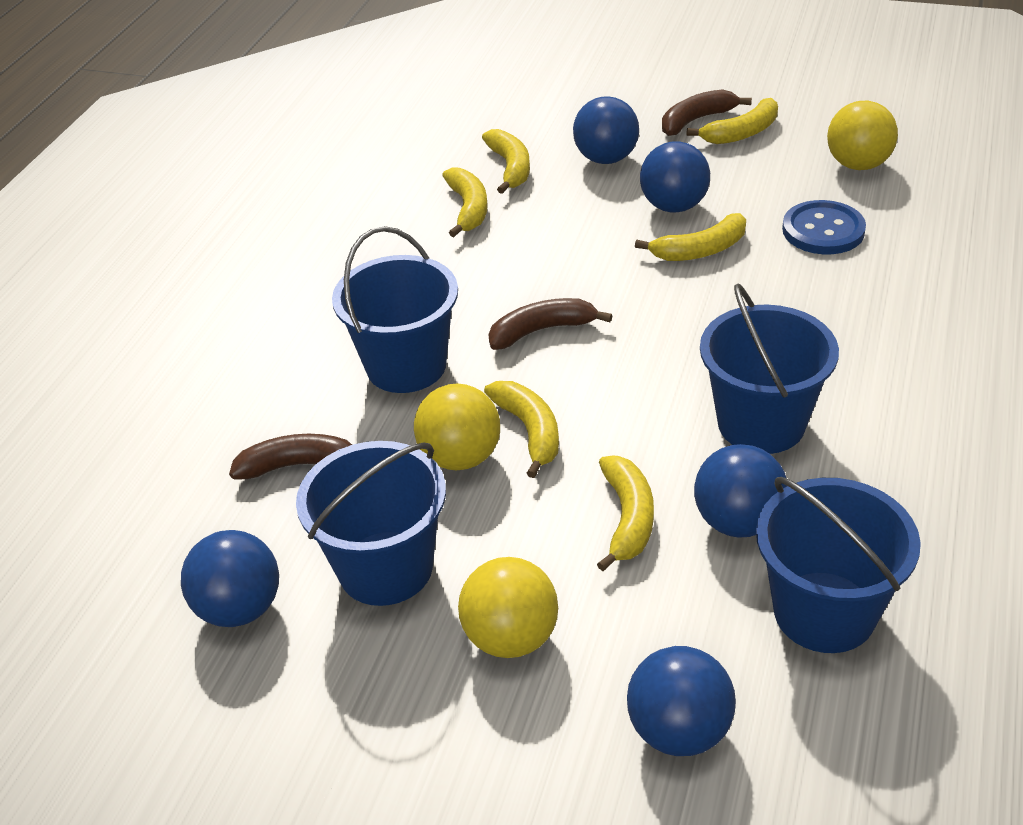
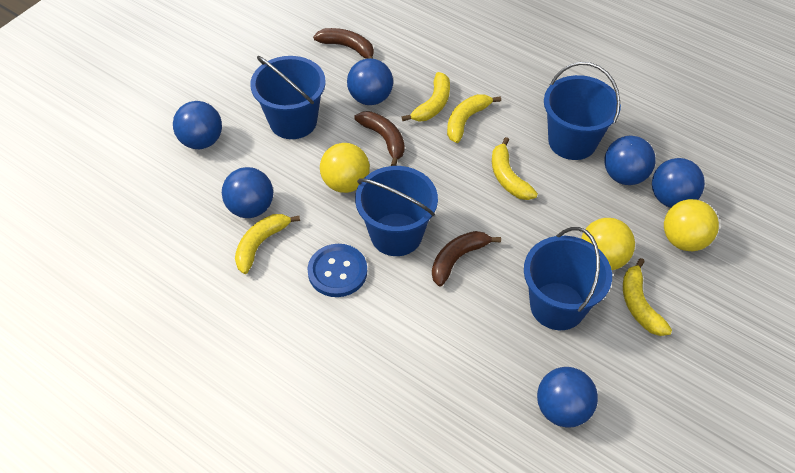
blue ball: 5 -> 6
yellow banana: 6 -> 5

